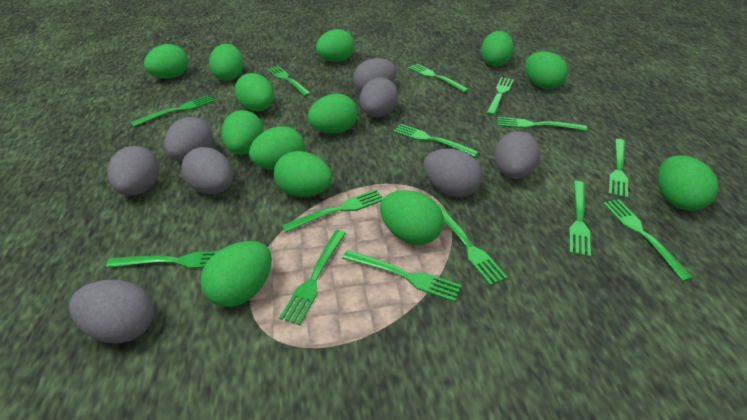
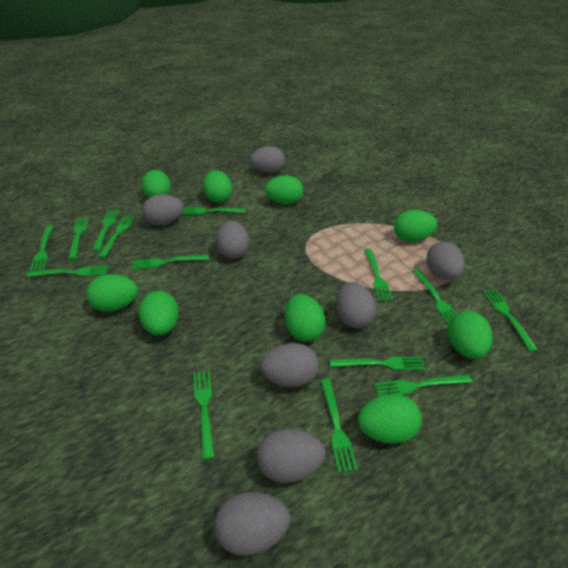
green egg: 13 -> 9

